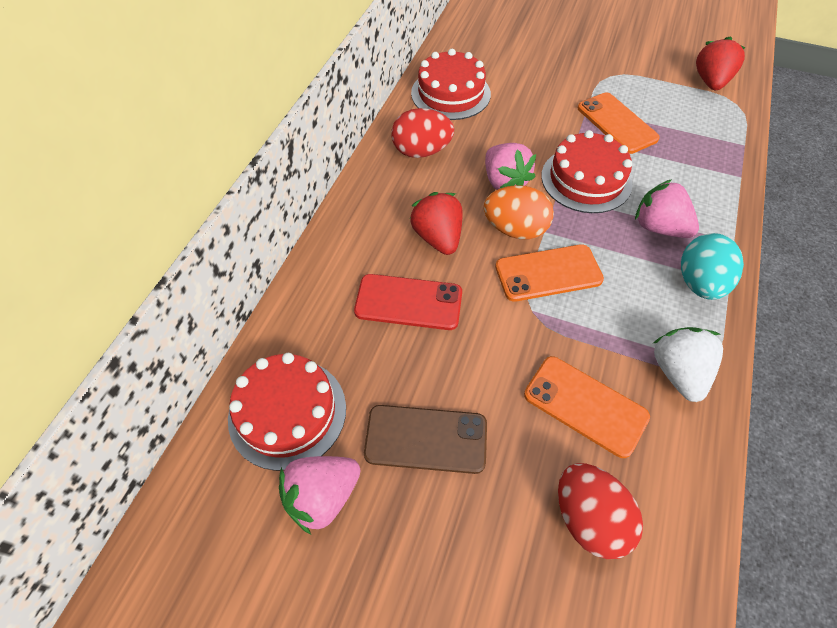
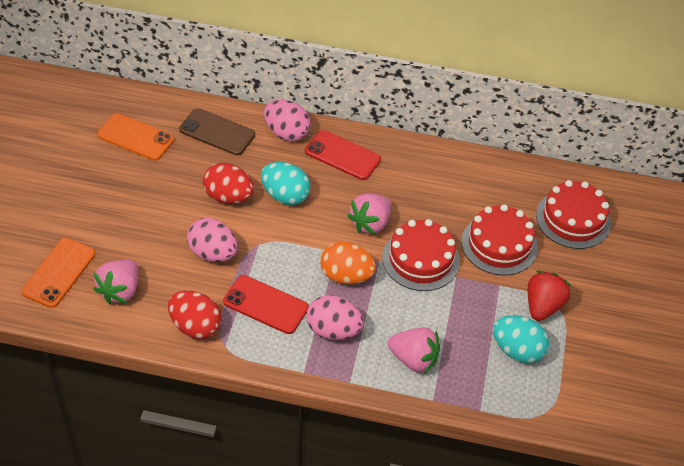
orange phone: 3 -> 2
pink egg: 0 -> 3
red phone: 1 -> 2
red strawberry: 2 -> 1
turquoise egg: 1 -> 2
white strawberry: 1 -> 0

